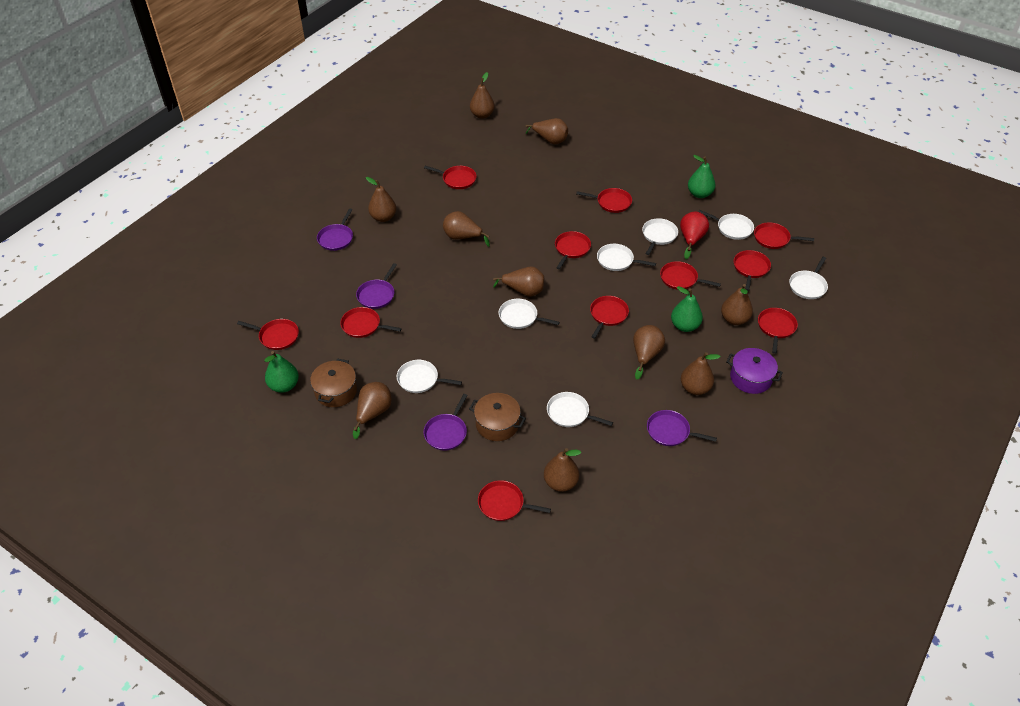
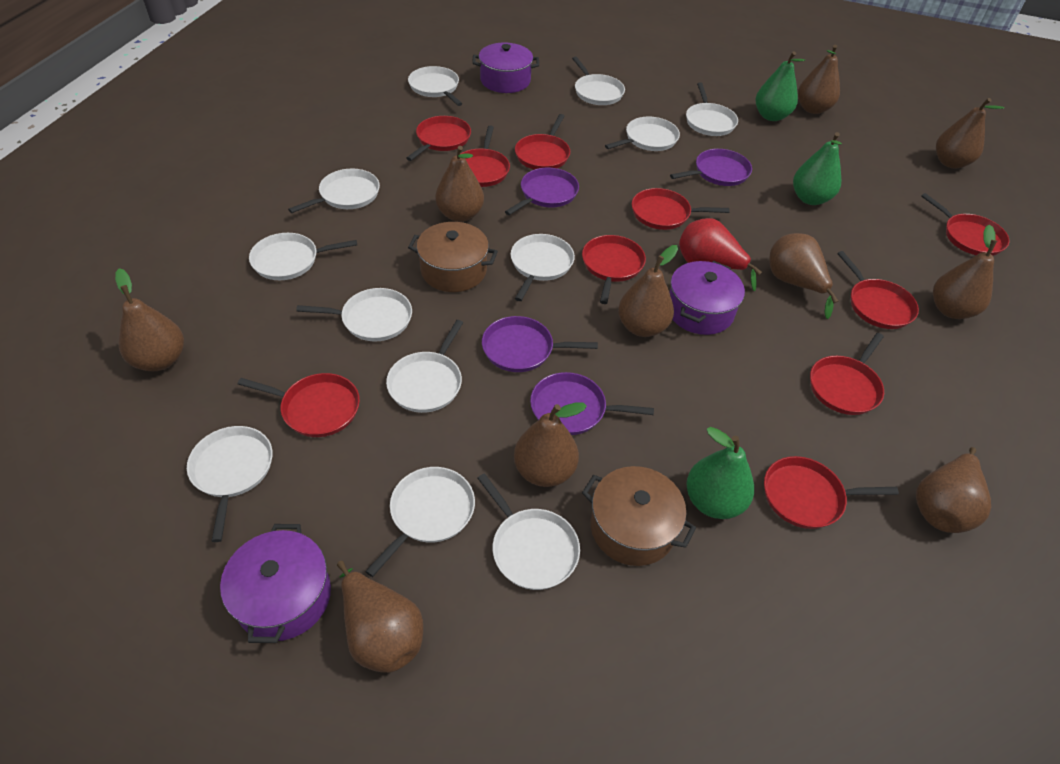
purple pot: 1 -> 3
red pan: 11 -> 10
white pan: 7 -> 12

